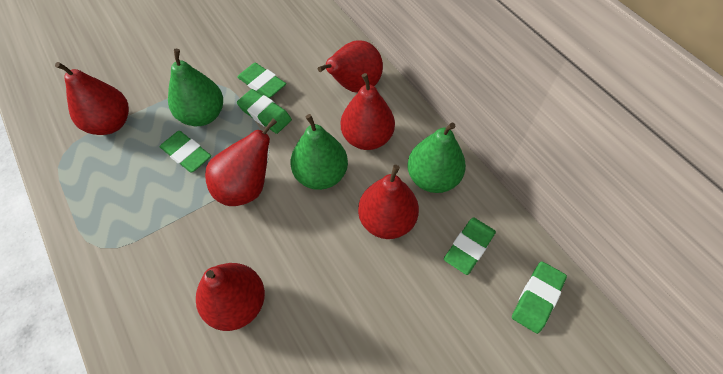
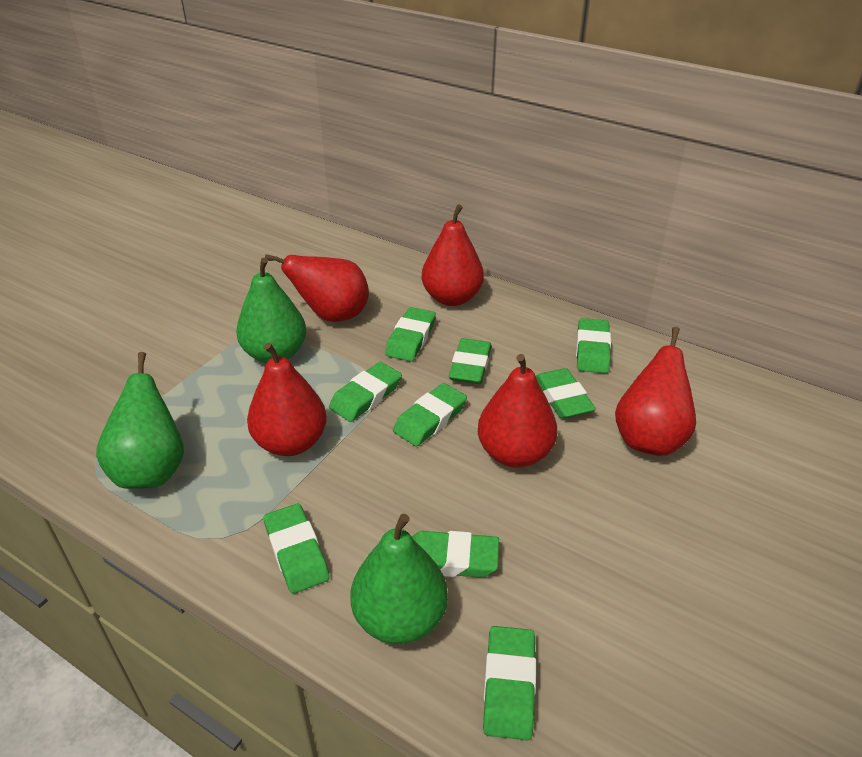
green eraser: 5 -> 9
red pear: 6 -> 5

